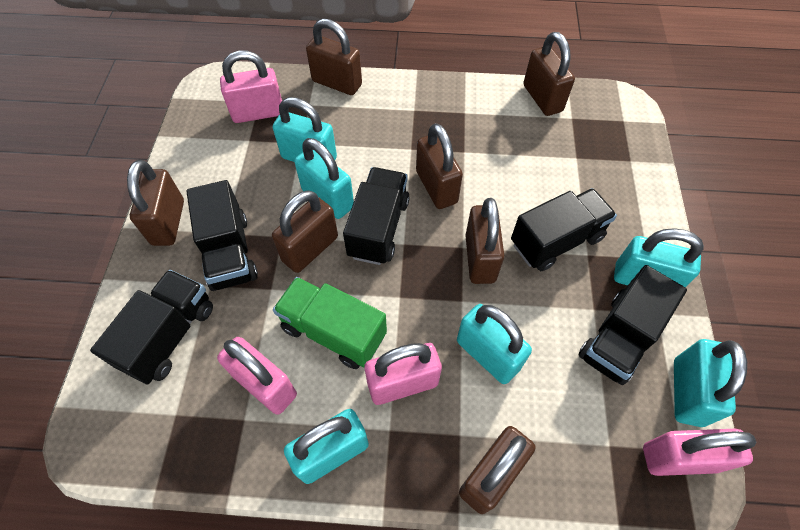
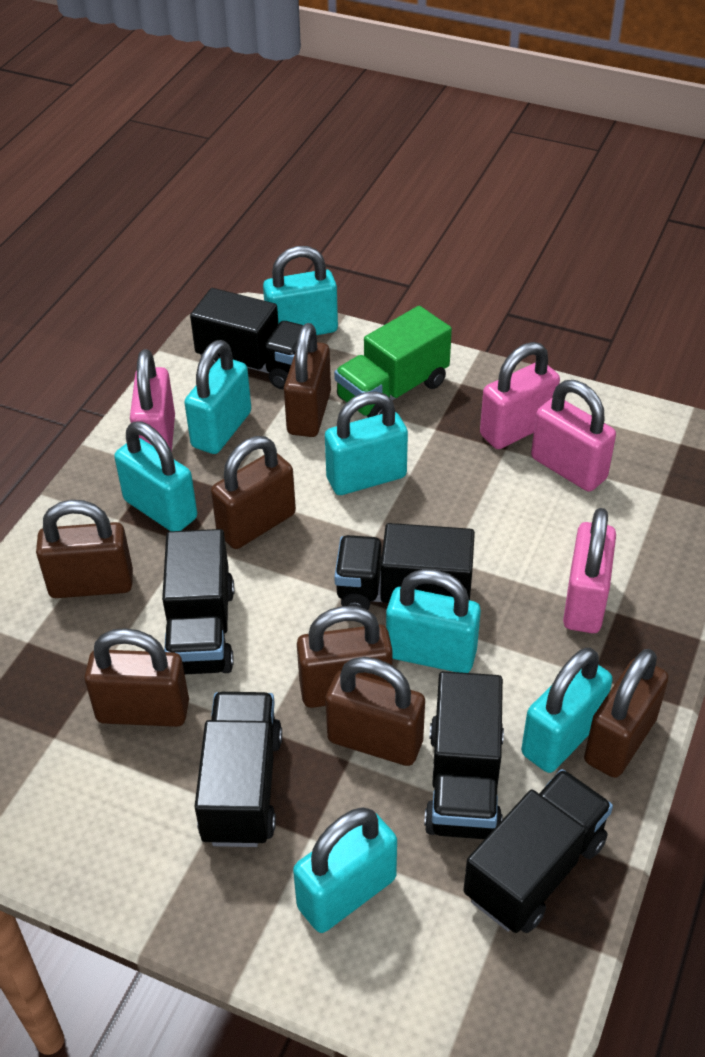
black truck: 5 -> 6
turquoise padlock: 6 -> 7

